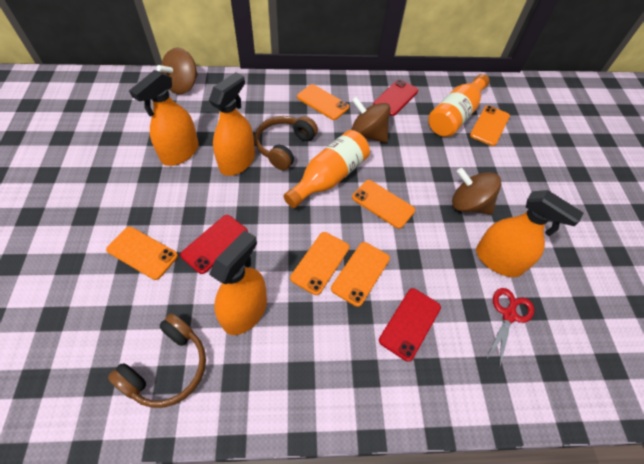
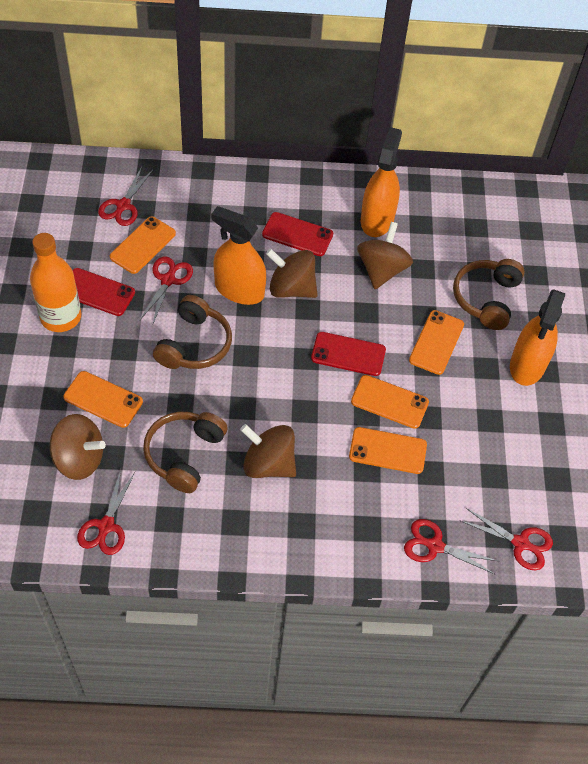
brown headphones: 2 -> 3
brown spinning top: 3 -> 4
orange bottle: 2 -> 1
orange phone: 6 -> 5
orange spray bottle: 4 -> 3
red scissors: 1 -> 5

